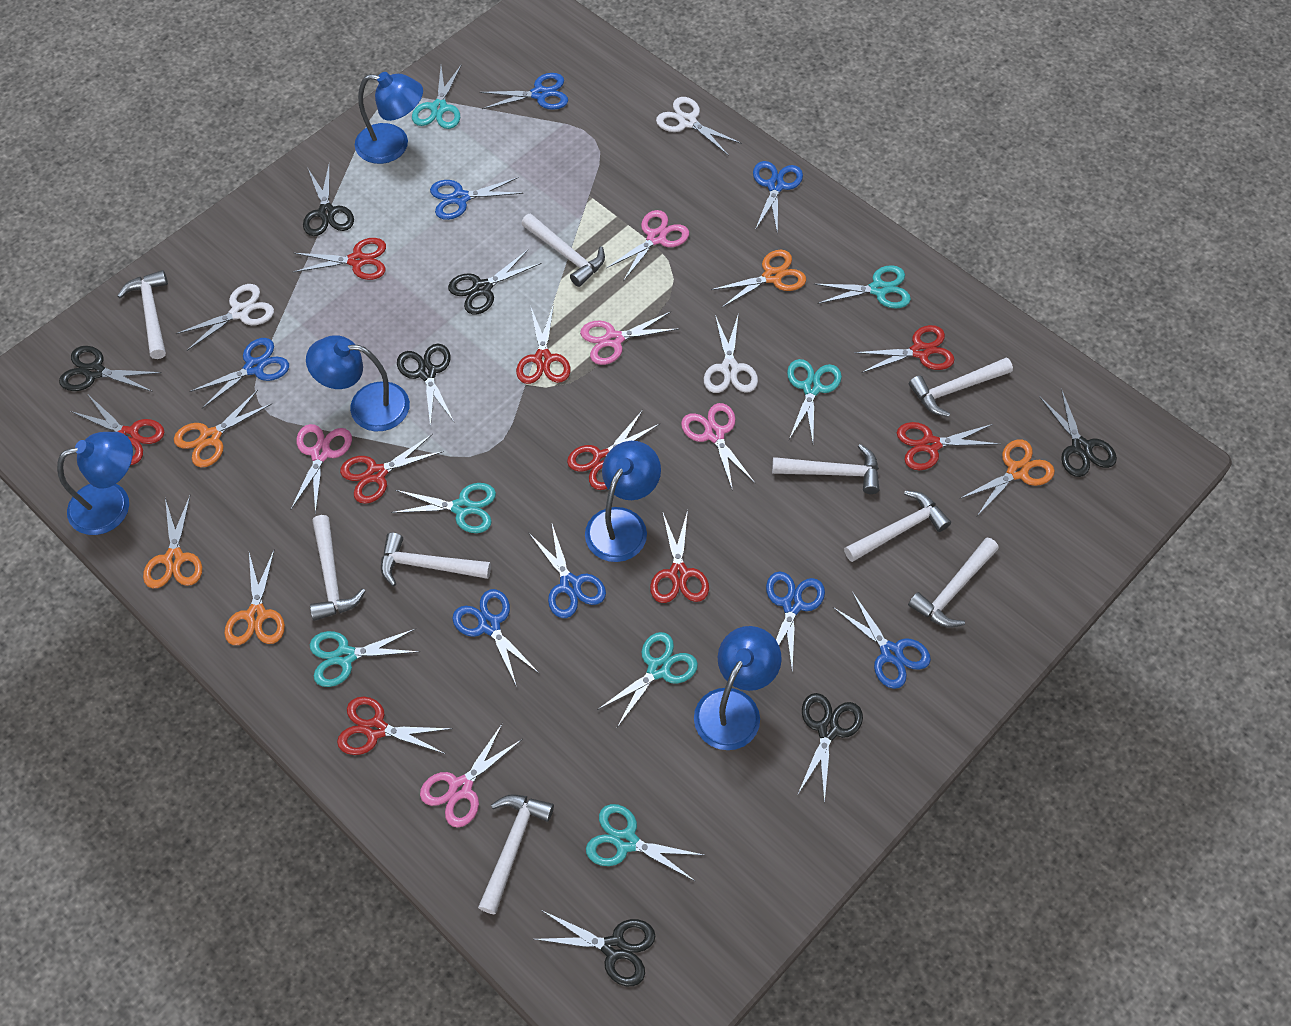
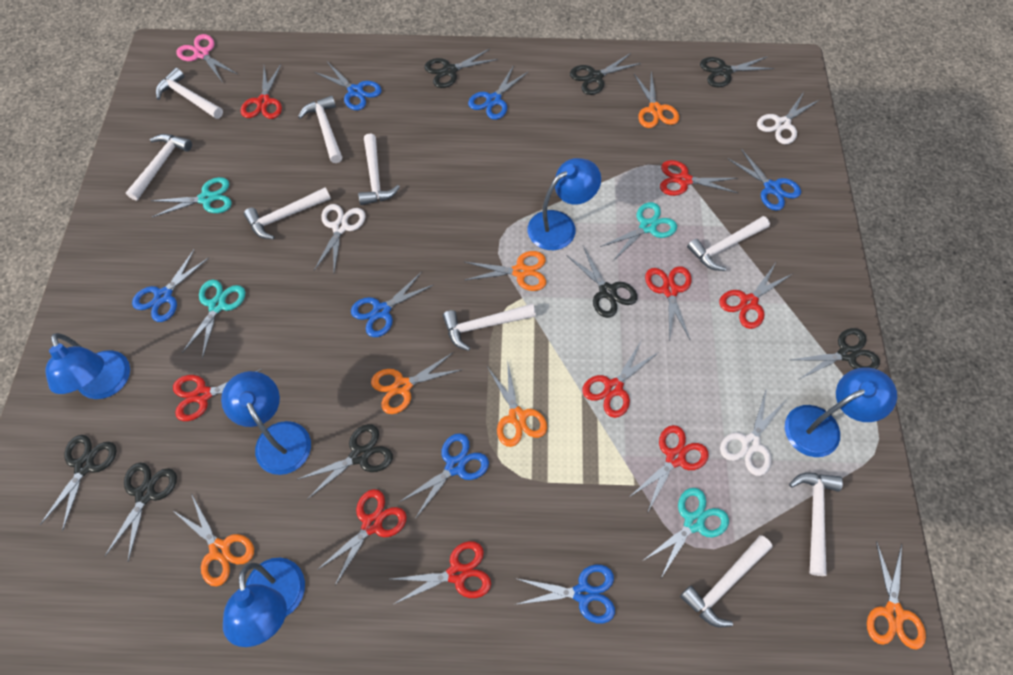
black scissors: 7 -> 8
blue scissors: 8 -> 7
orange scissors: 5 -> 6
pink scissors: 5 -> 1
turquoise scissors: 7 -> 4

